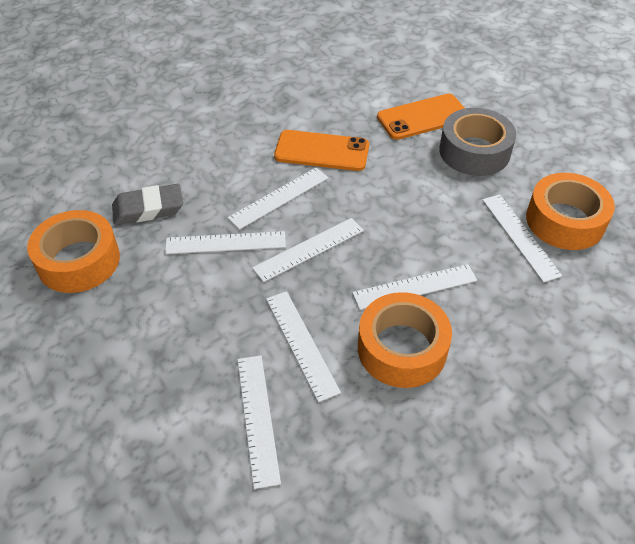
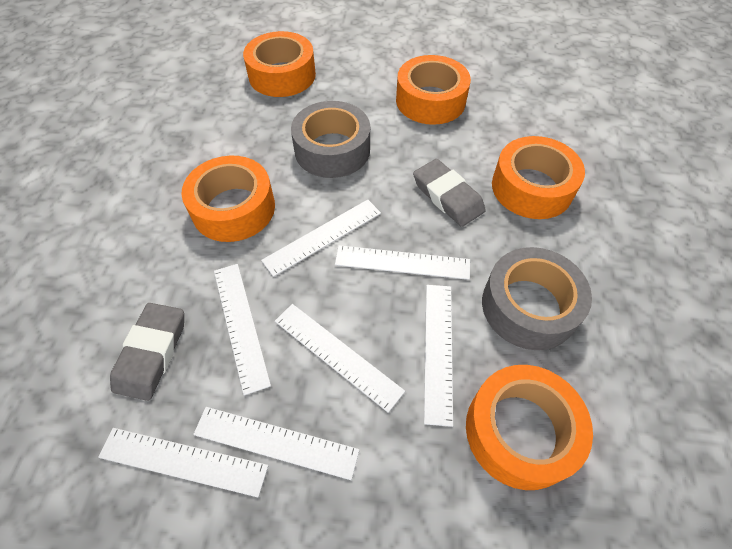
grey eraser: 1 -> 2
grey tape: 1 -> 2
orange phone: 2 -> 0
orange tape: 3 -> 5

